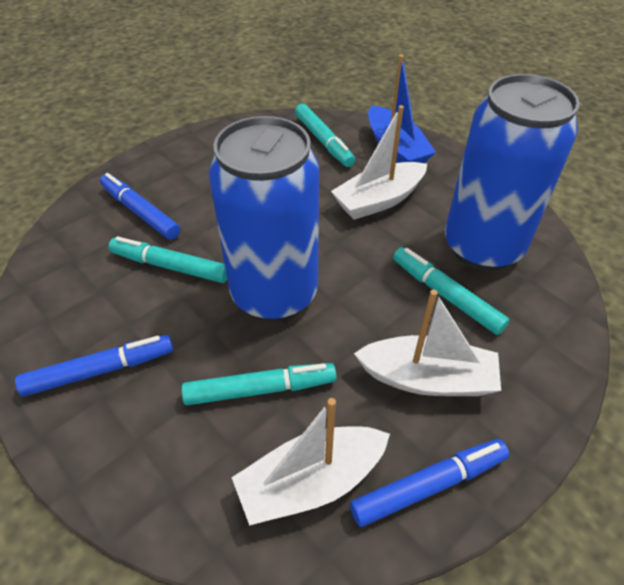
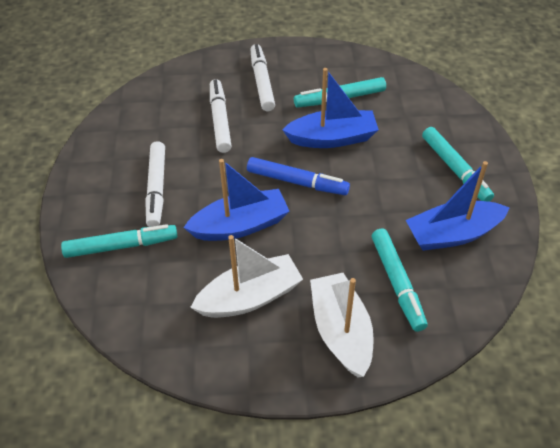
blue boat: 1 -> 3
blue can: 2 -> 0
blue marker: 3 -> 1
white boat: 3 -> 2
white marker: 0 -> 3

